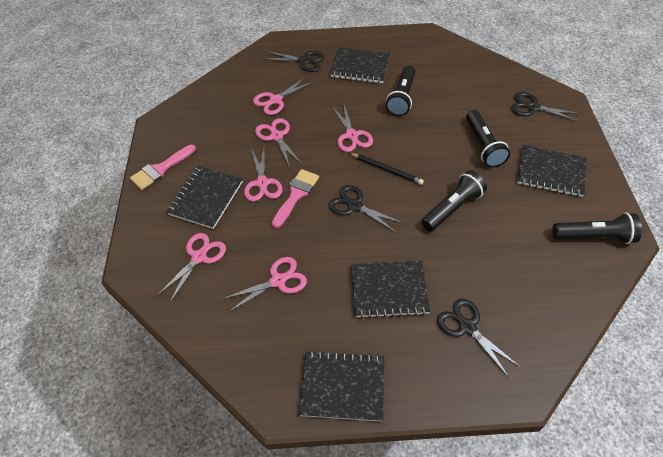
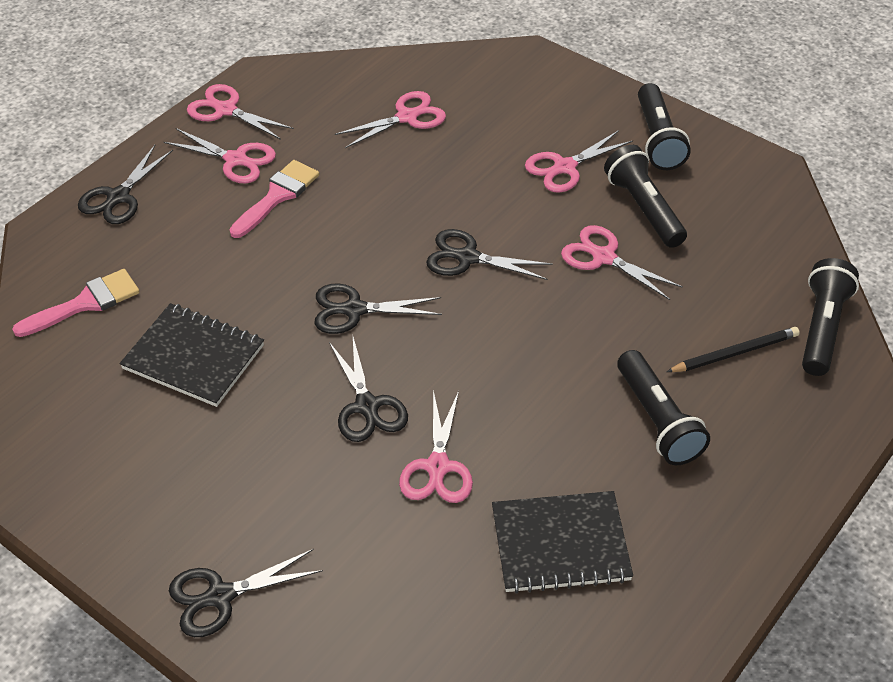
black notebook: 5 -> 2
black scissors: 4 -> 5

